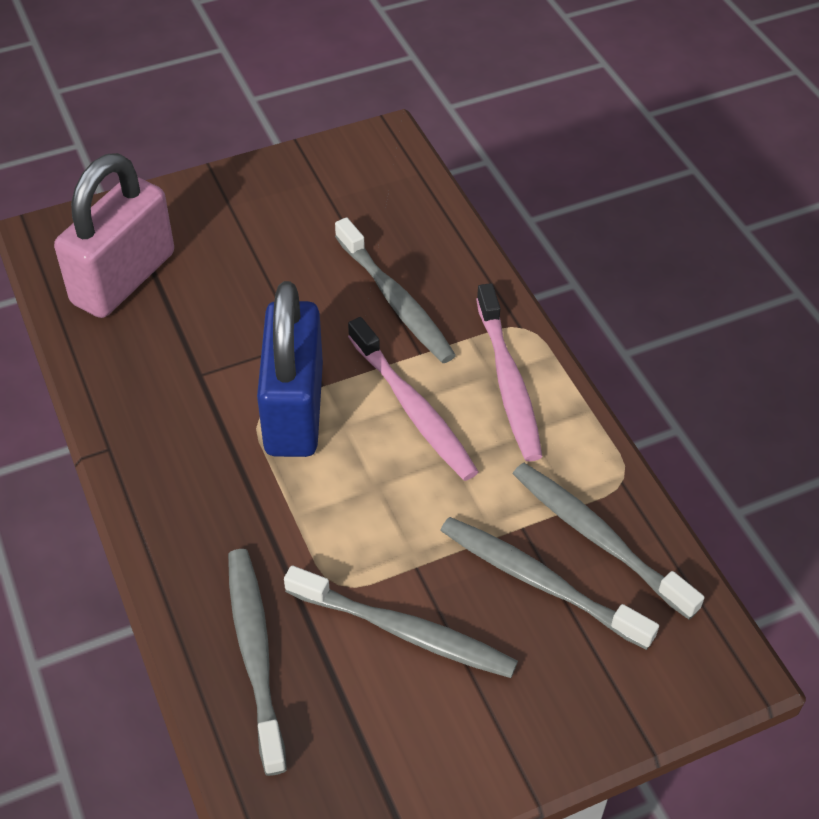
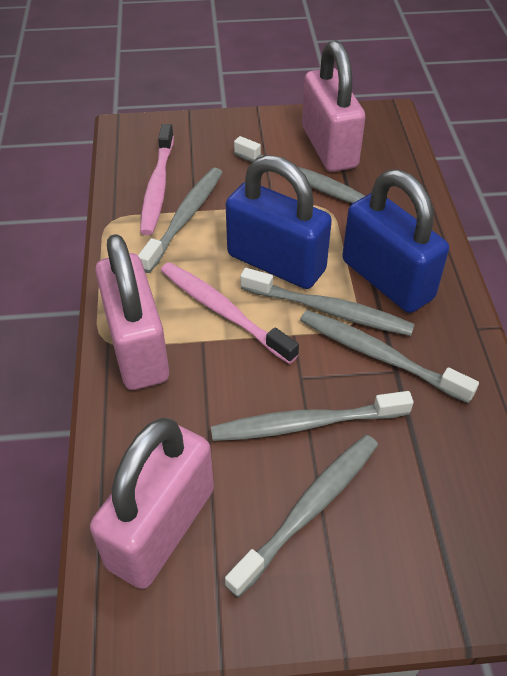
blue padlock: 1 -> 2
grey toothbrush: 5 -> 6
pink padlock: 1 -> 3

